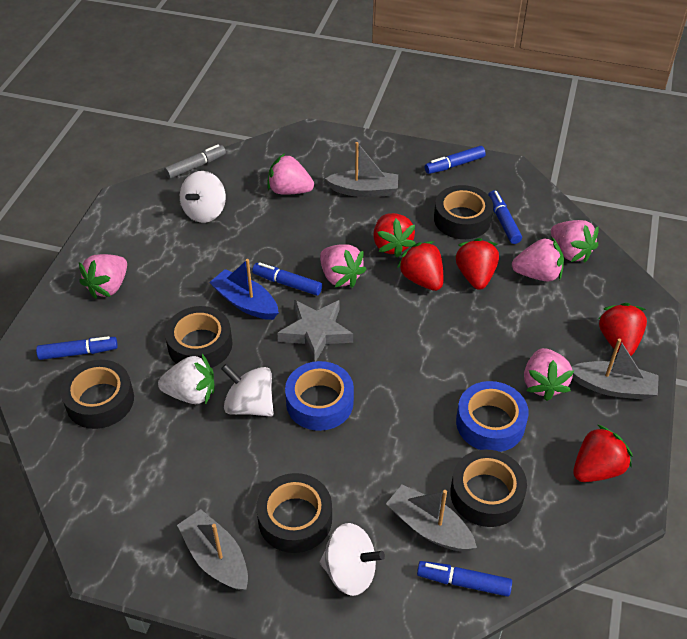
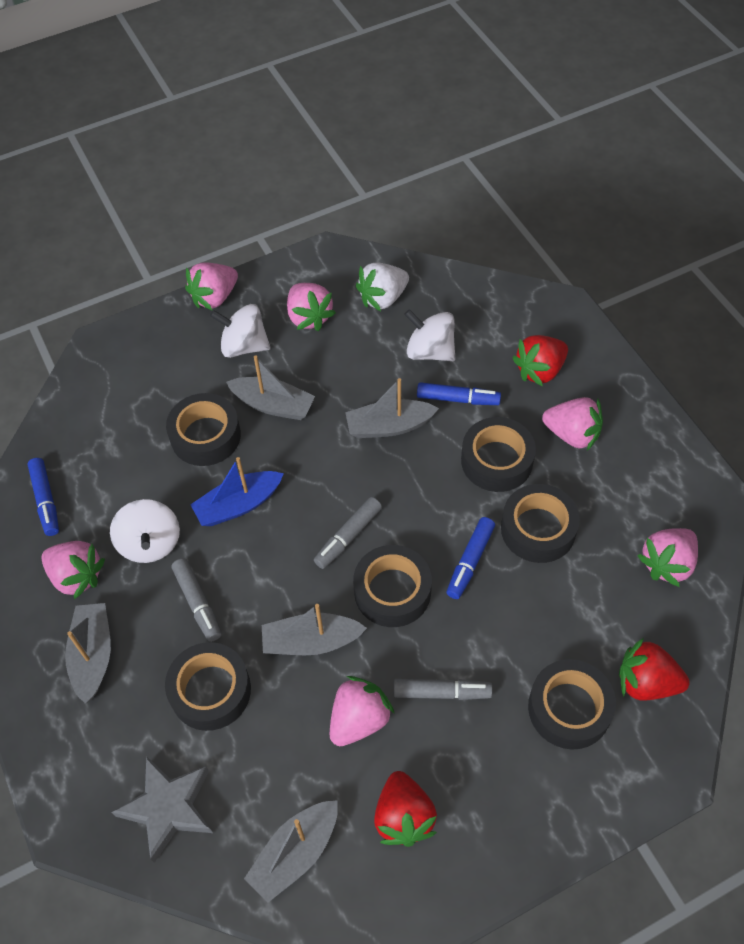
black tape: 5 -> 6
blue marker: 5 -> 3
blue tape: 2 -> 0
grey boat: 4 -> 5
grey marker: 1 -> 3
red strawberry: 5 -> 3

